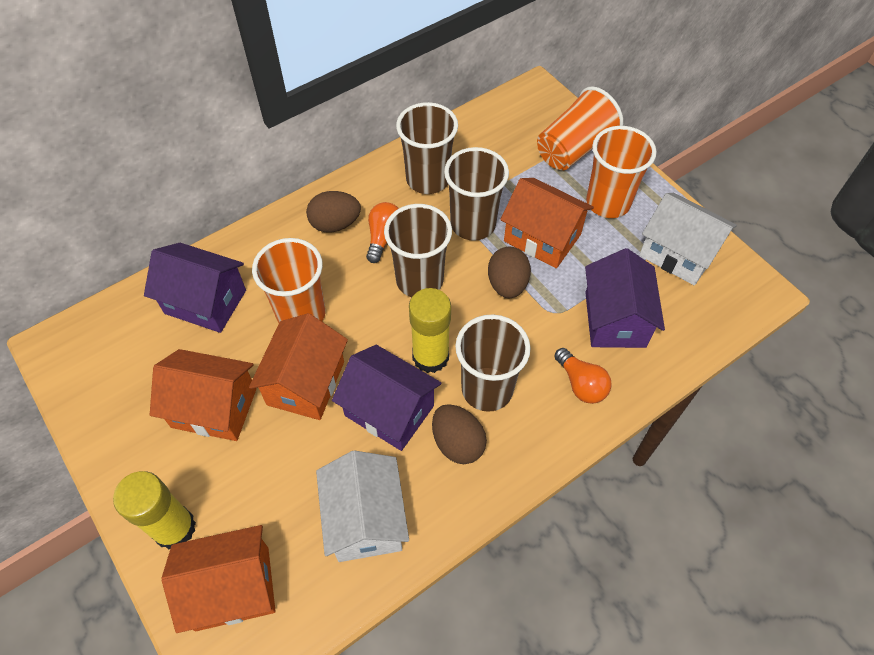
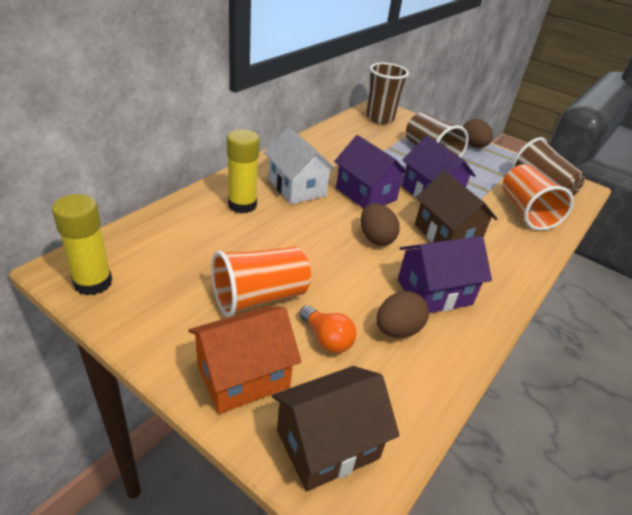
brown cup: 4 -> 3
brown house: 0 -> 2
orange cup: 3 -> 2
orange house: 4 -> 1
orange light bulb: 2 -> 1
white house: 2 -> 1

